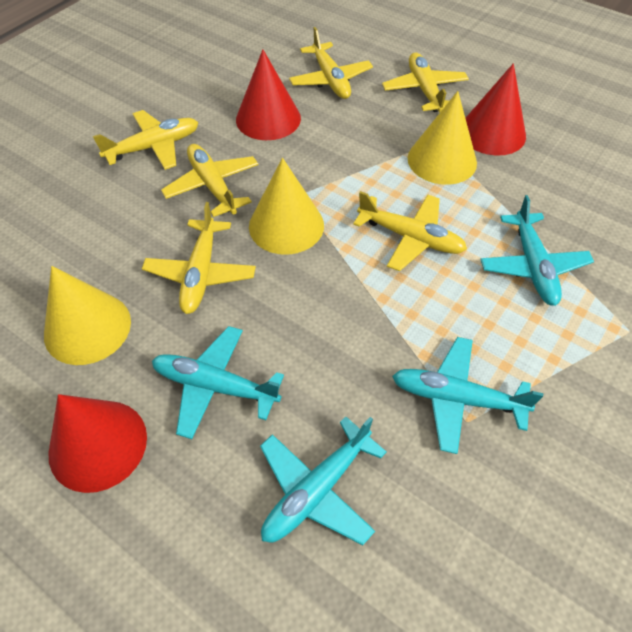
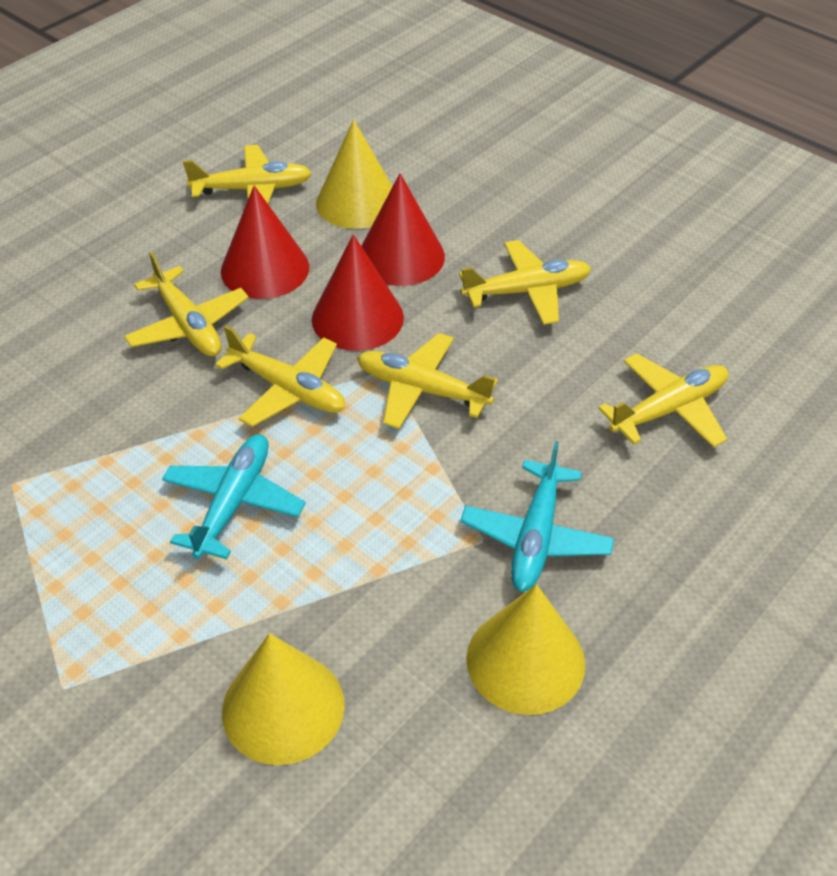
turquoise plane: 4 -> 2

